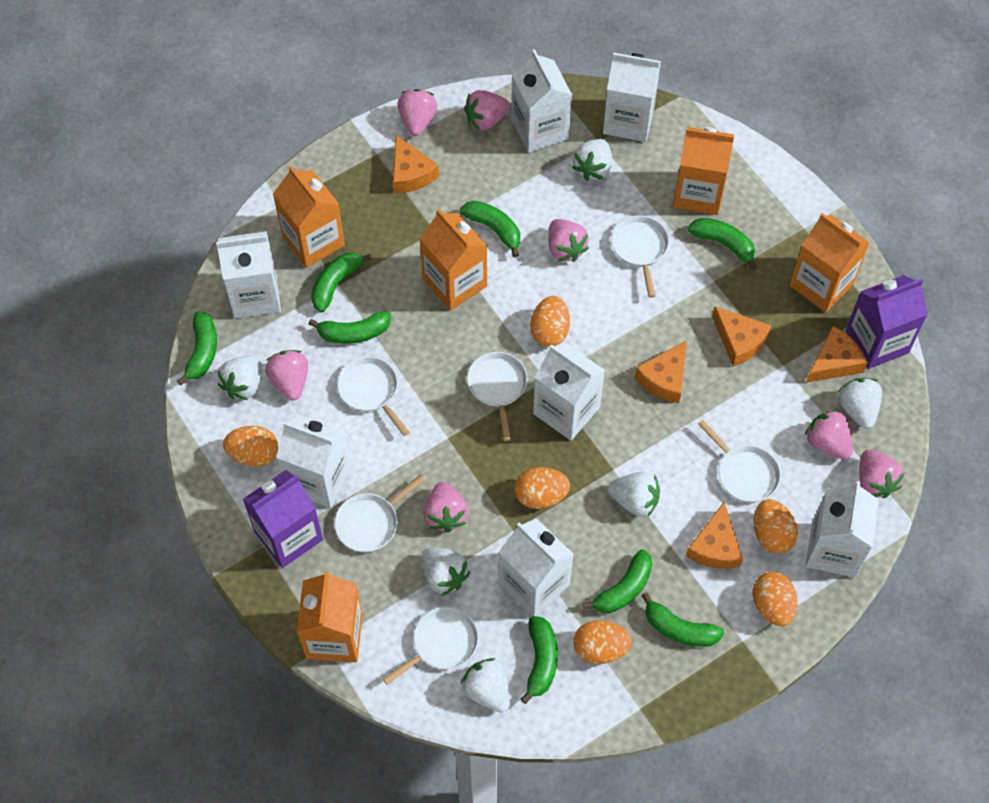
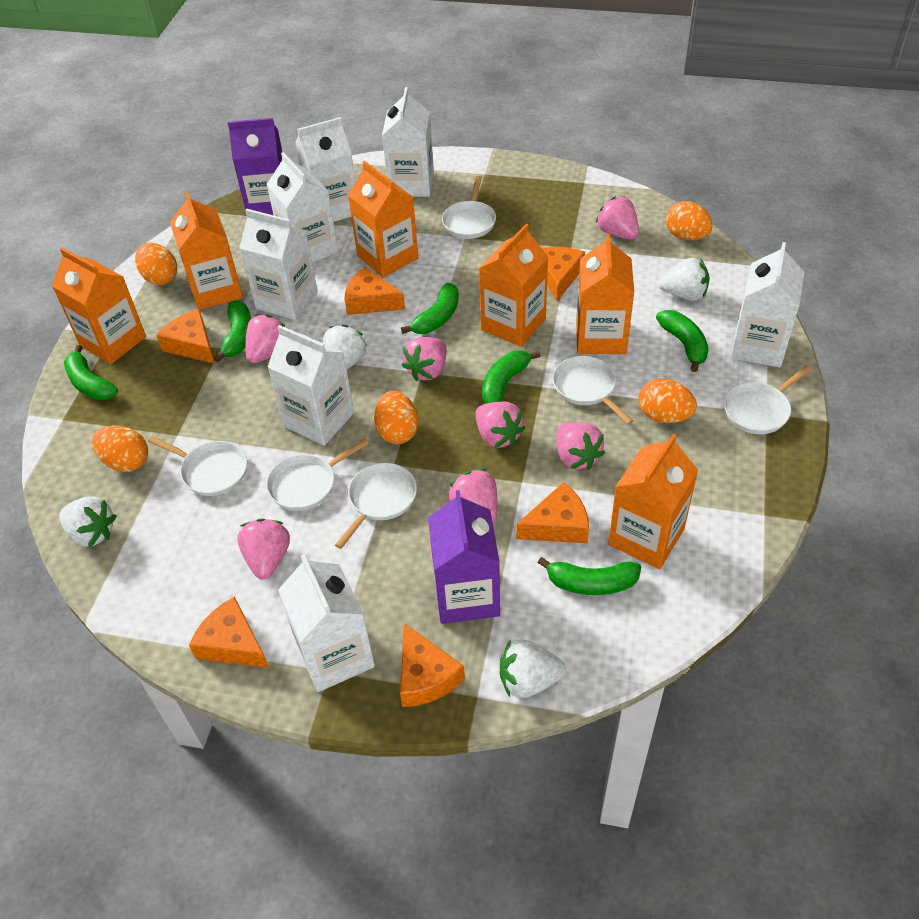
green banana: 8 -> 6
orange carton: 5 -> 6
orange cheese: 5 -> 6
orange egg: 6 -> 5
white strawberry: 6 -> 4

